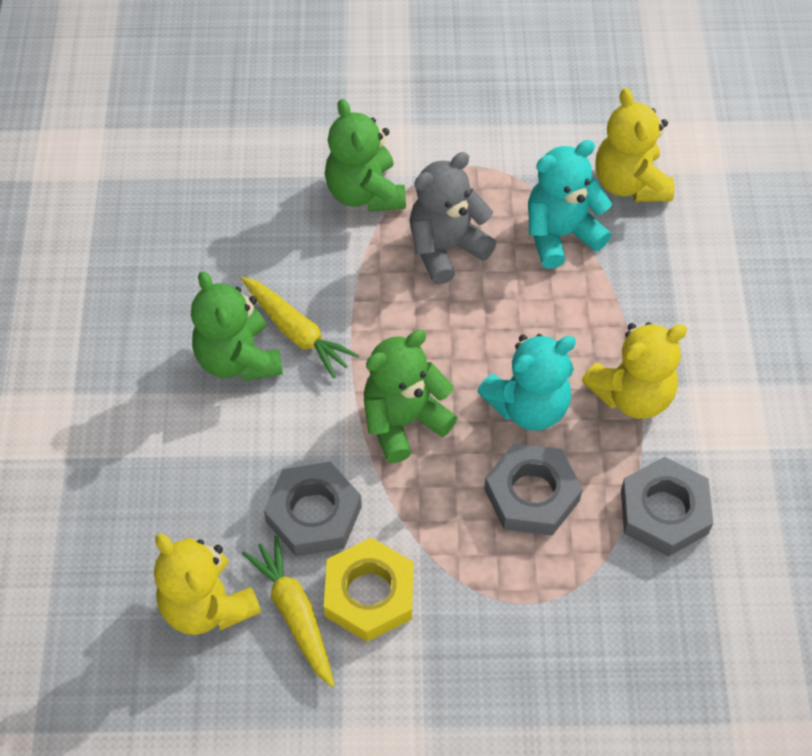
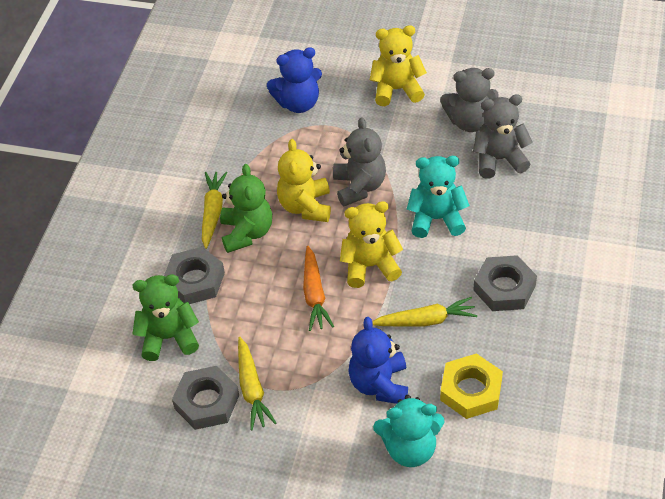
blue teddy bear: 0 -> 2
green teddy bear: 3 -> 2
grey teddy bear: 1 -> 3
orange carrot: 0 -> 1
yellow carrot: 2 -> 3

